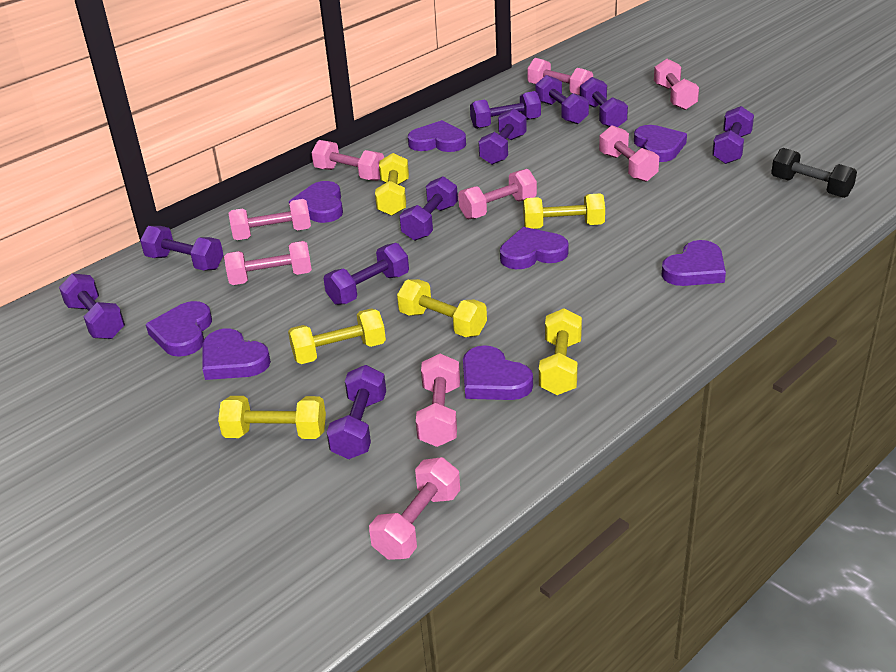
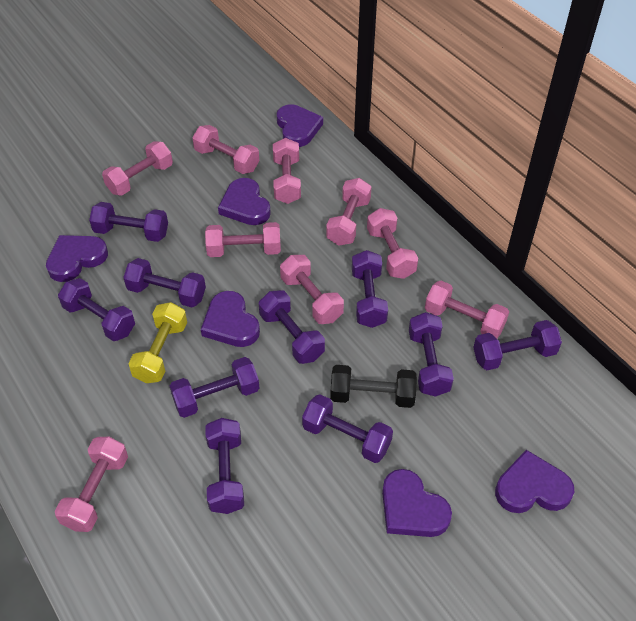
purple heart: 8 -> 6
yellow dumbbell: 6 -> 1

